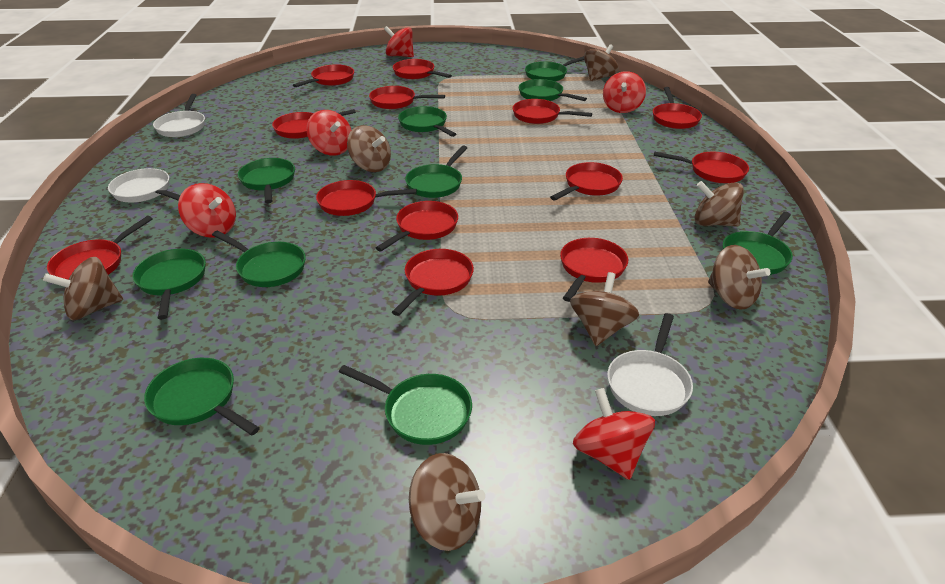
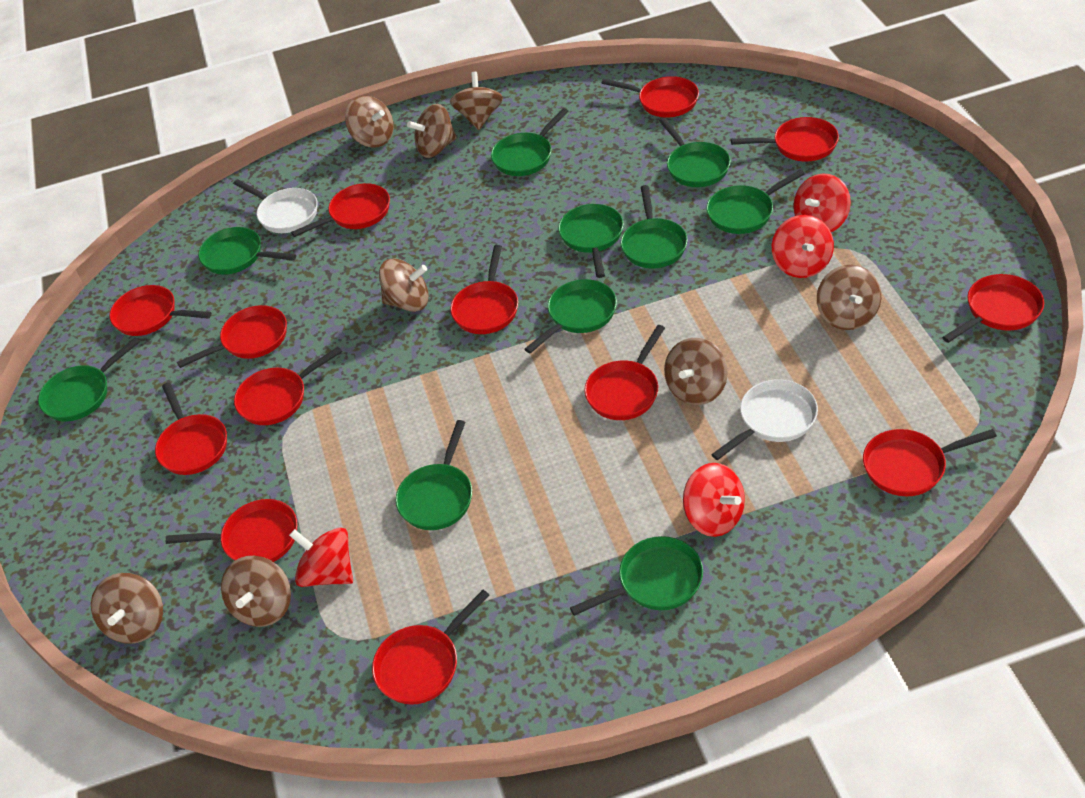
brown spinning top: 7 -> 8
red spinning top: 5 -> 4
white pan: 3 -> 2

